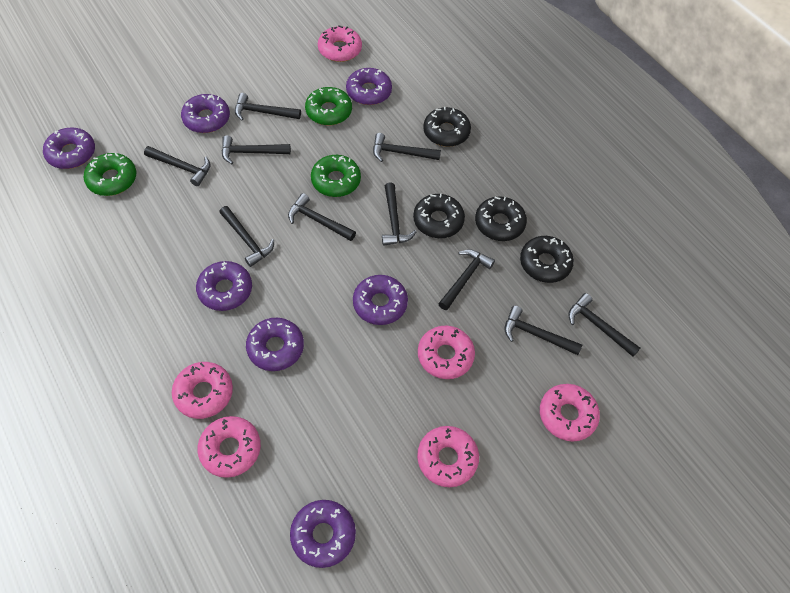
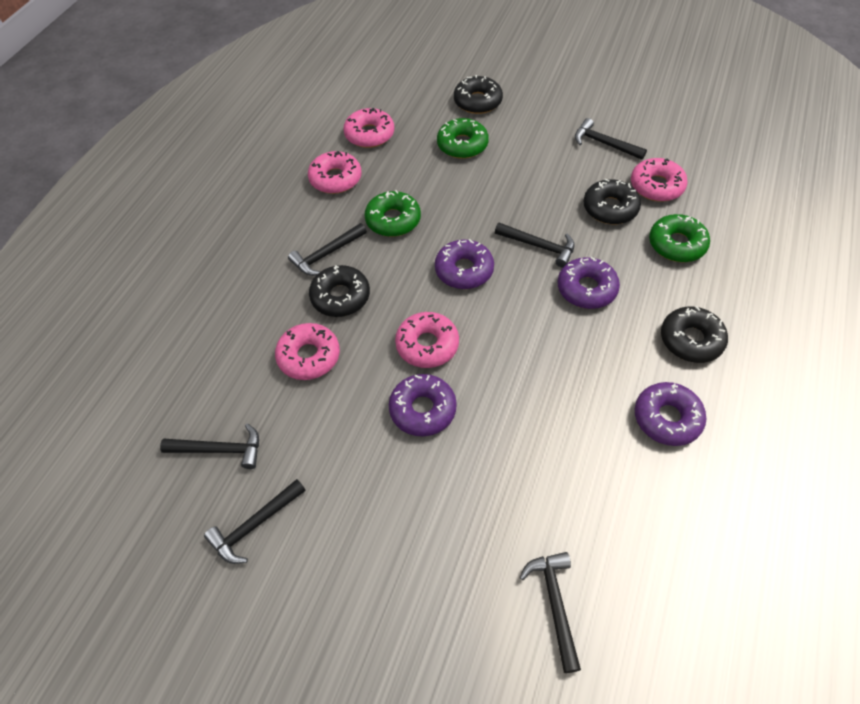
black hammer: 10 -> 6
pink donut: 6 -> 5
purple donut: 7 -> 4

